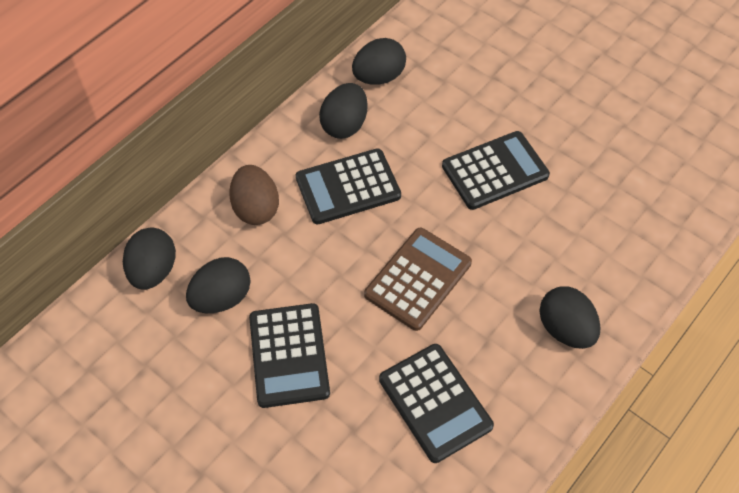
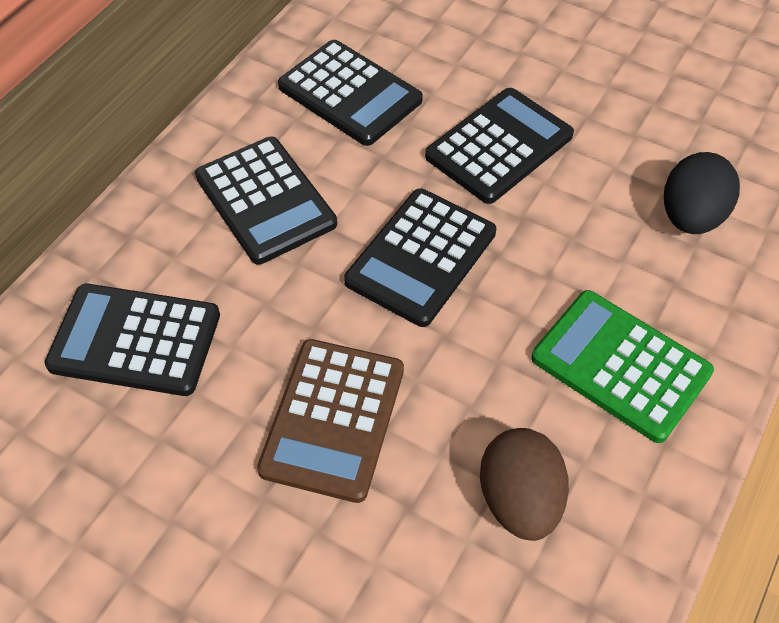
black calculator: 4 -> 5
black egg: 5 -> 1
green calculator: 0 -> 1

